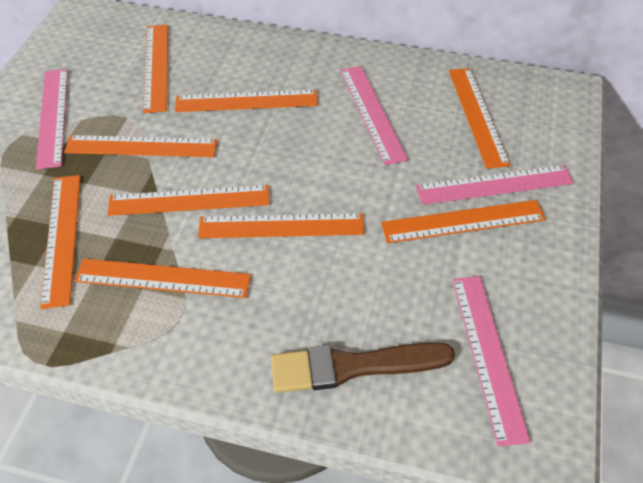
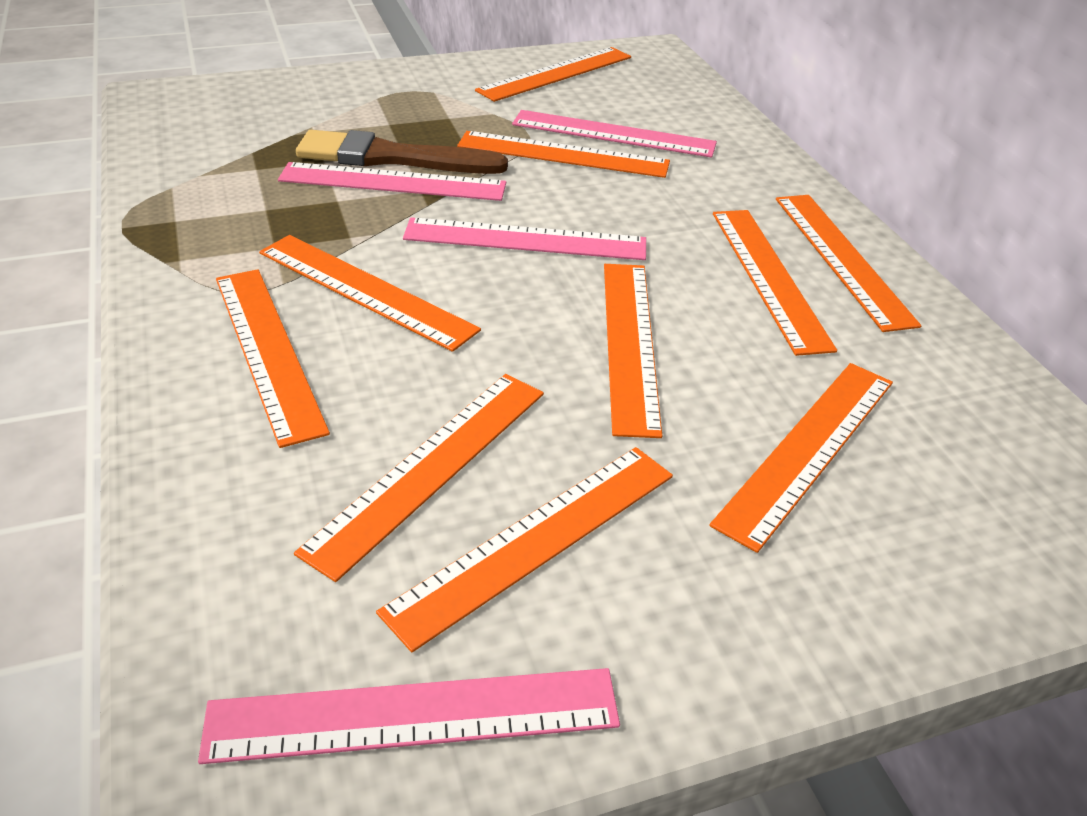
orange ruler: 9 -> 10

